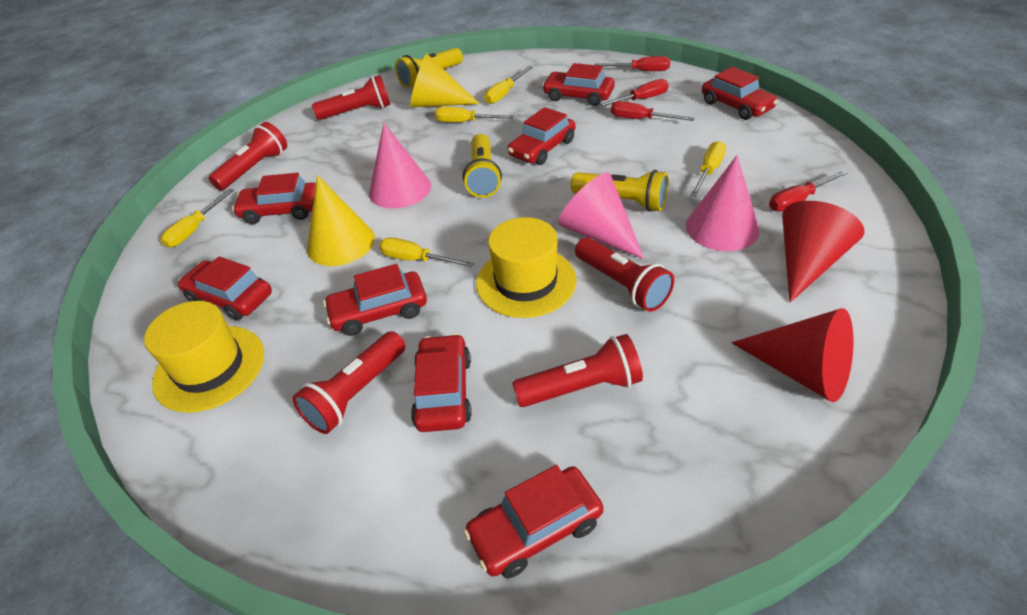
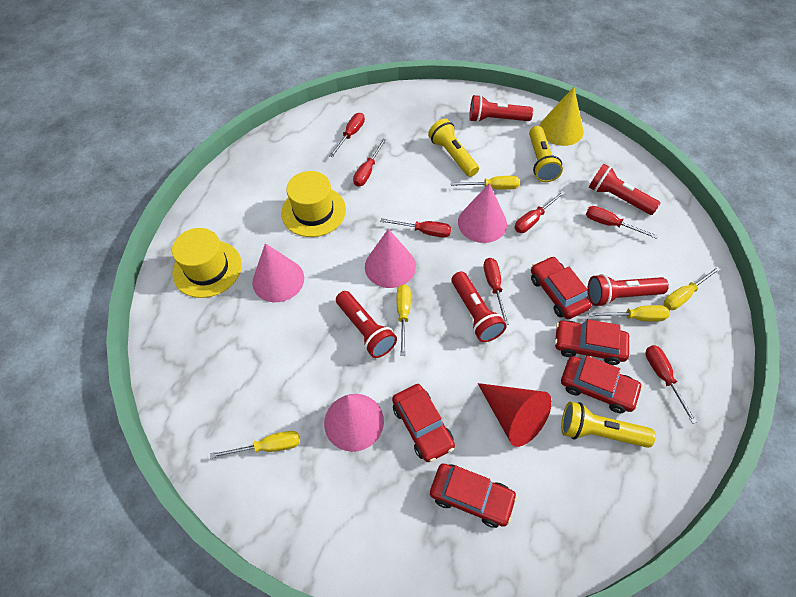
pink cone: 3 -> 4
red car: 8 -> 5
red cone: 2 -> 1
red screwdriver: 4 -> 7
yellow cone: 2 -> 1

